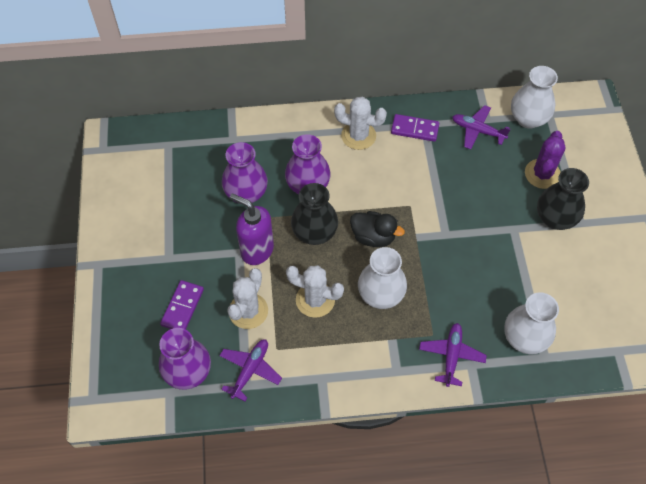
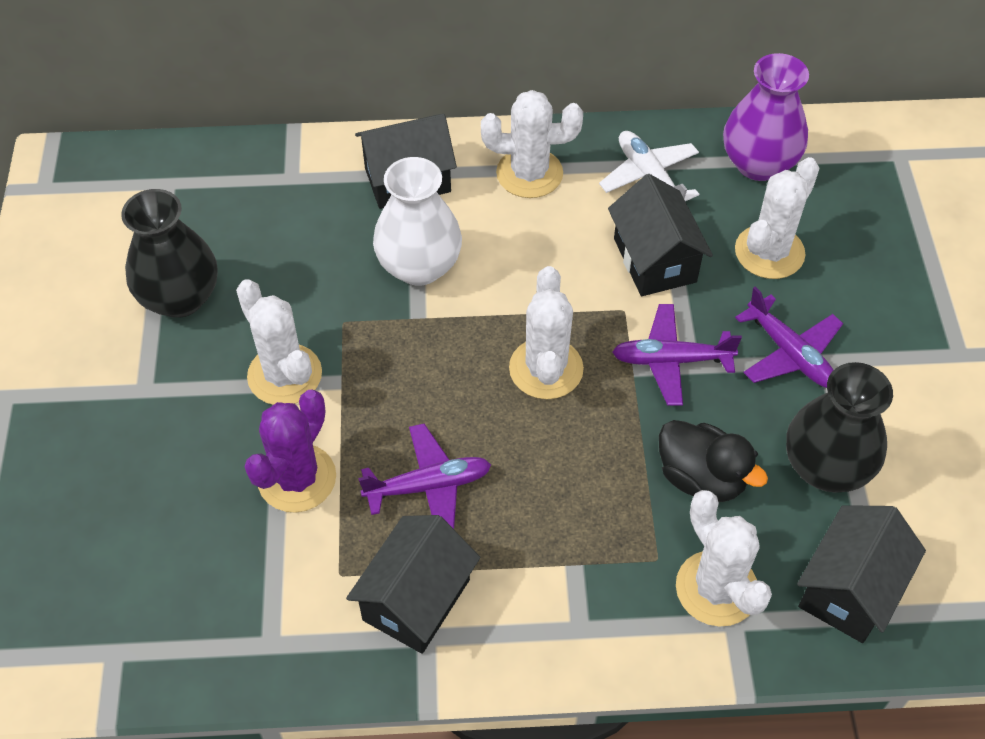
black house: 0 -> 4
purple domino: 2 -> 0
purple soap dispenser: 1 -> 0
purple vase: 3 -> 1
white cactus: 3 -> 5
white plane: 0 -> 1
white vase: 3 -> 1

